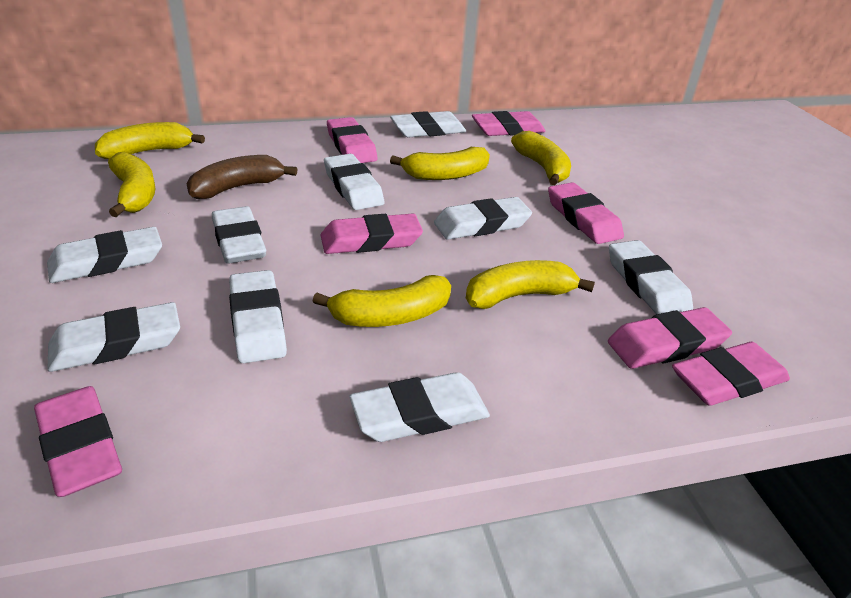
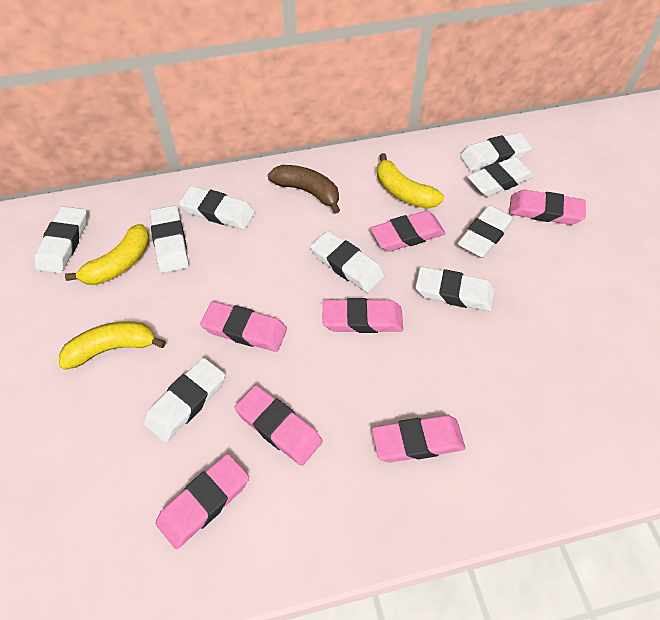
yellow banana: 6 -> 3

